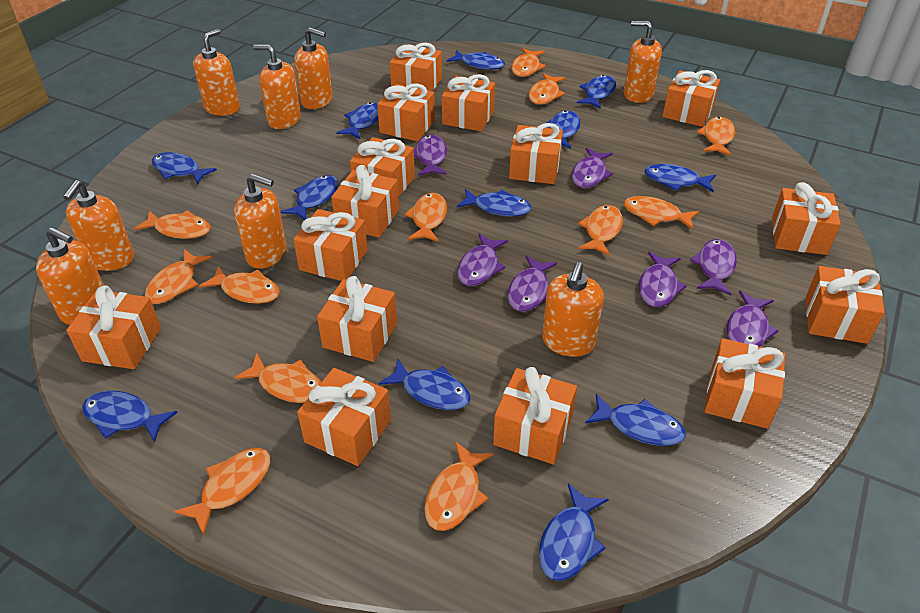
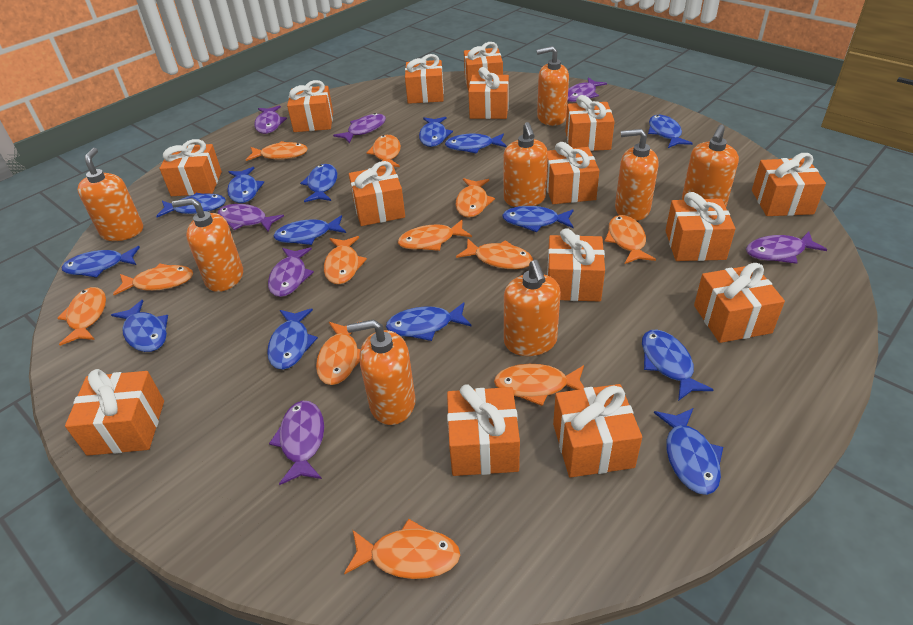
blue fish: 12 -> 14

